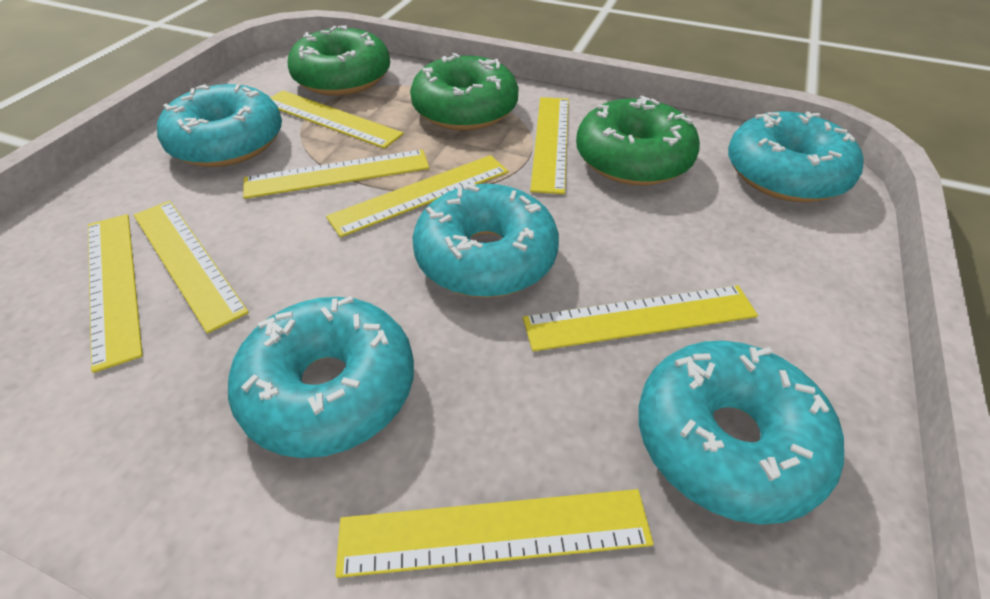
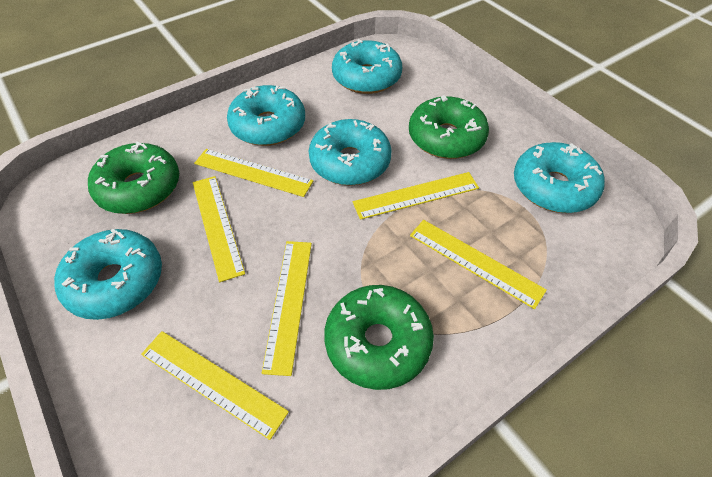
yellow ruler: 8 -> 6

